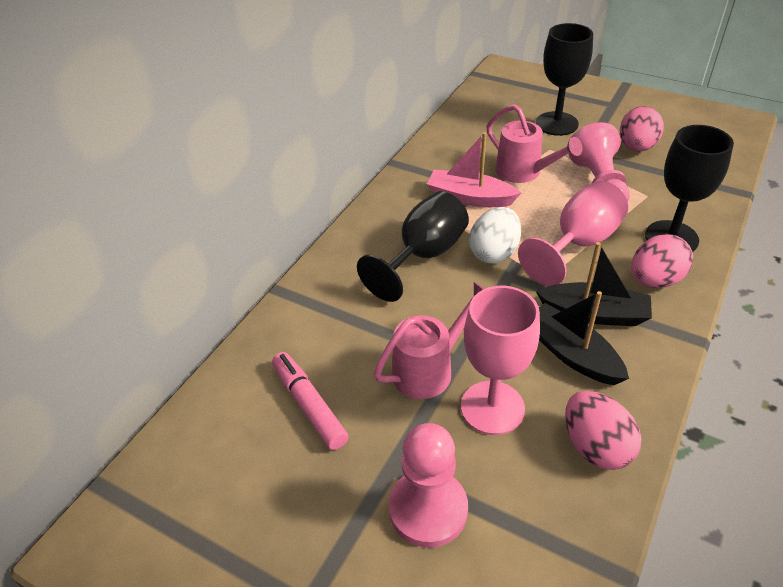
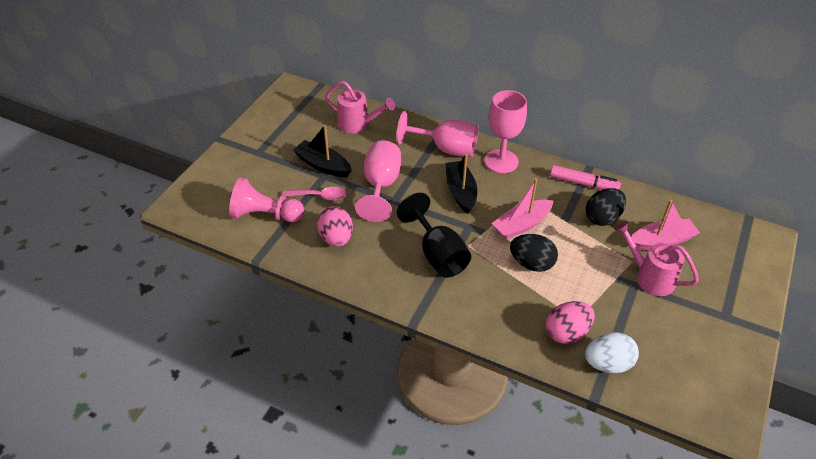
black egg: 0 -> 2
black goblet: 3 -> 1
pink boat: 1 -> 2
pink egg: 3 -> 2
pink goblet: 2 -> 3
pink pawn: 2 -> 1
pink spoon: 0 -> 1

